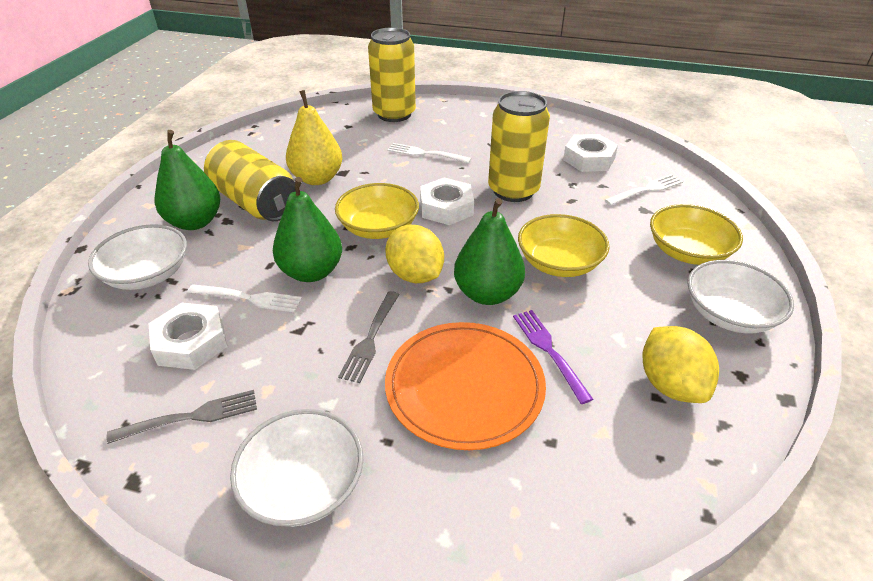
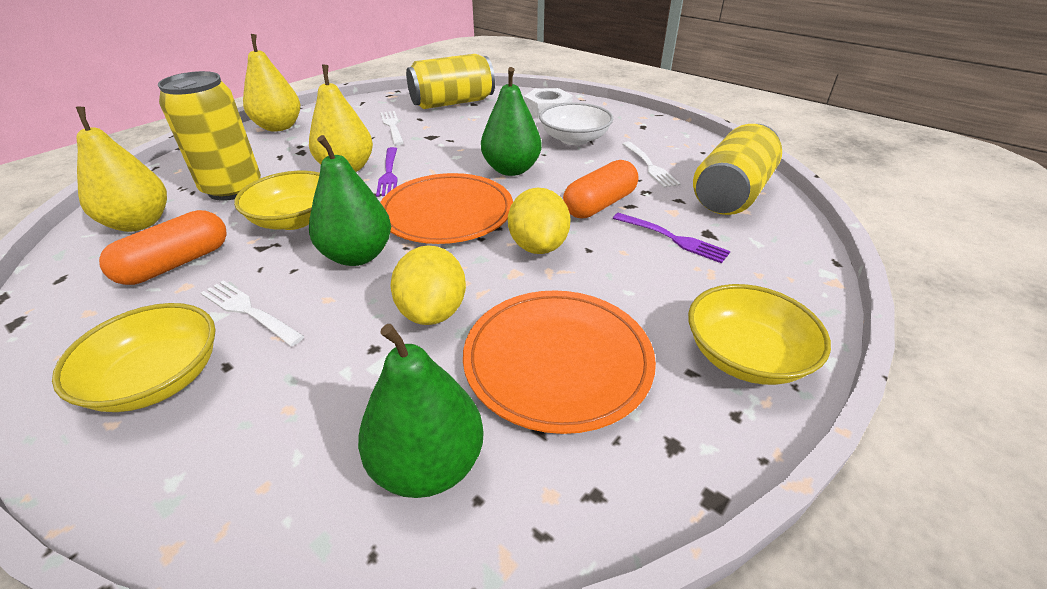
grey fork: 2 -> 0
orange capsule: 0 -> 2
orange plate: 1 -> 2
purple fork: 1 -> 2
white bowl: 3 -> 1
white nut: 3 -> 1
yellow pear: 1 -> 3

